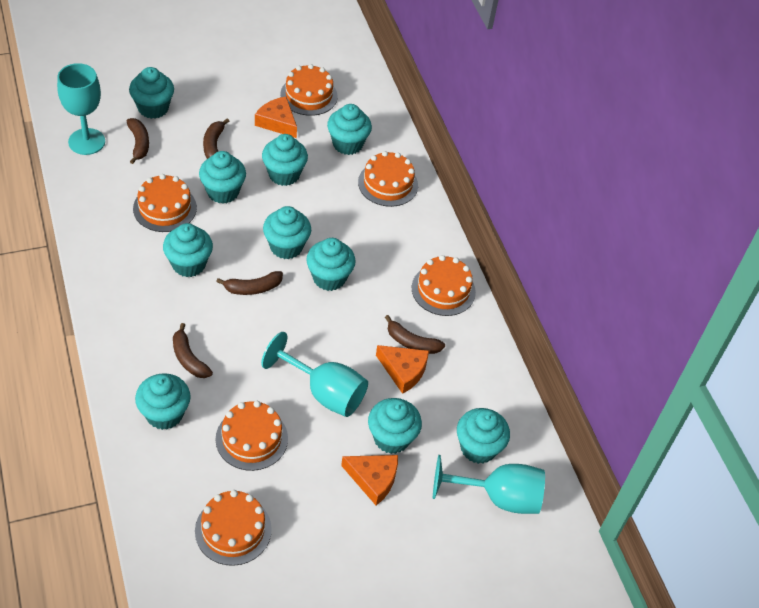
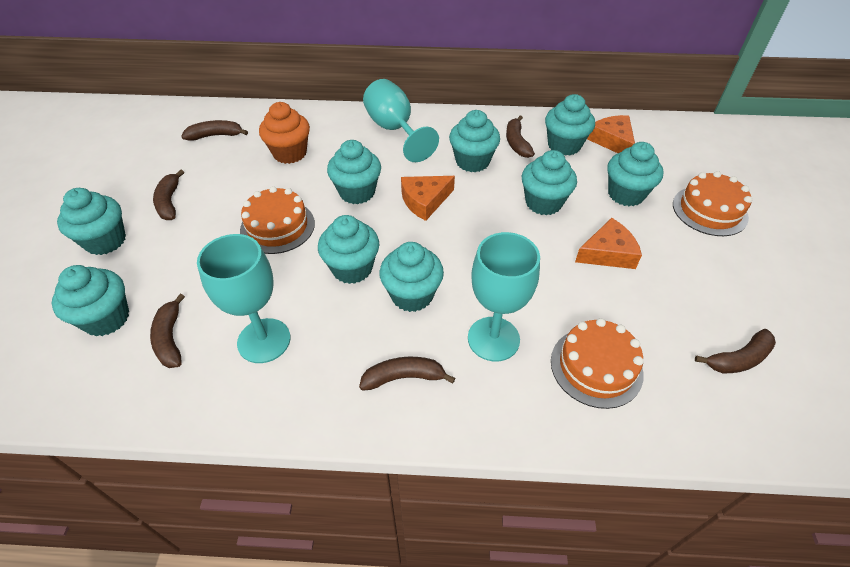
brown banana: 5 -> 6
orange cake: 6 -> 3
orange cupcake: 0 -> 1
turquoise cupcake: 10 -> 9

